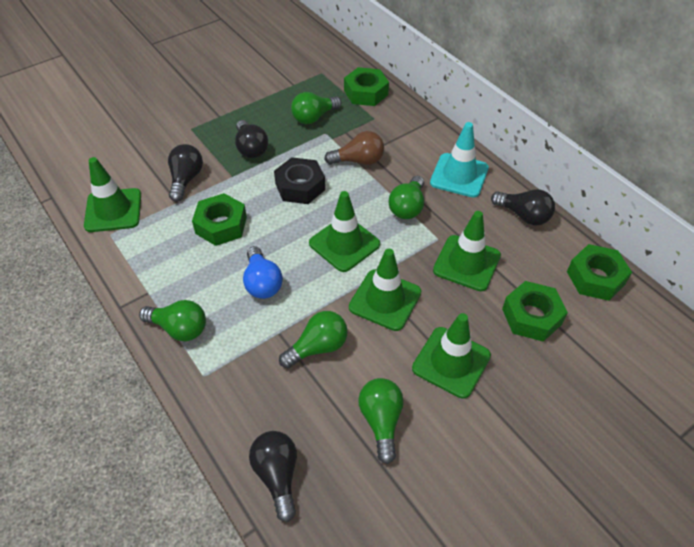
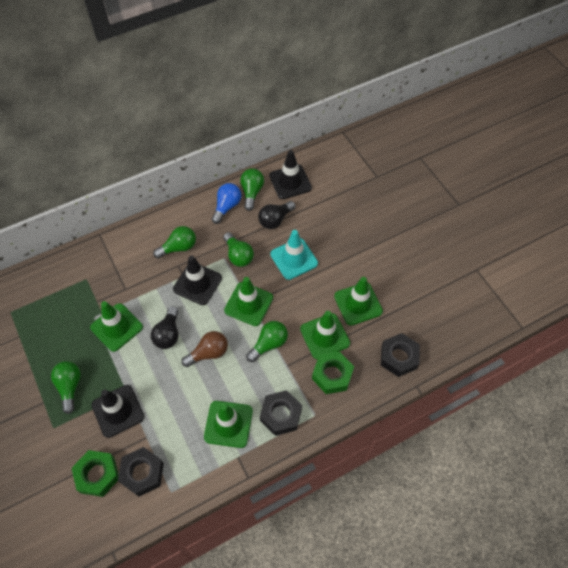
black light bulb: 4 -> 2
black nut: 1 -> 3
black traffic cone: 0 -> 3
green nut: 4 -> 2

